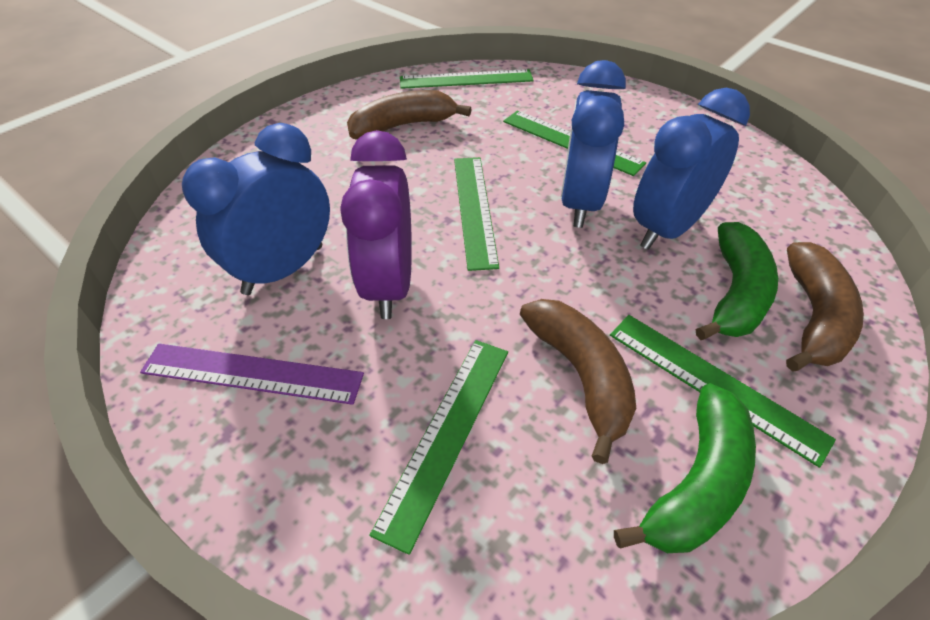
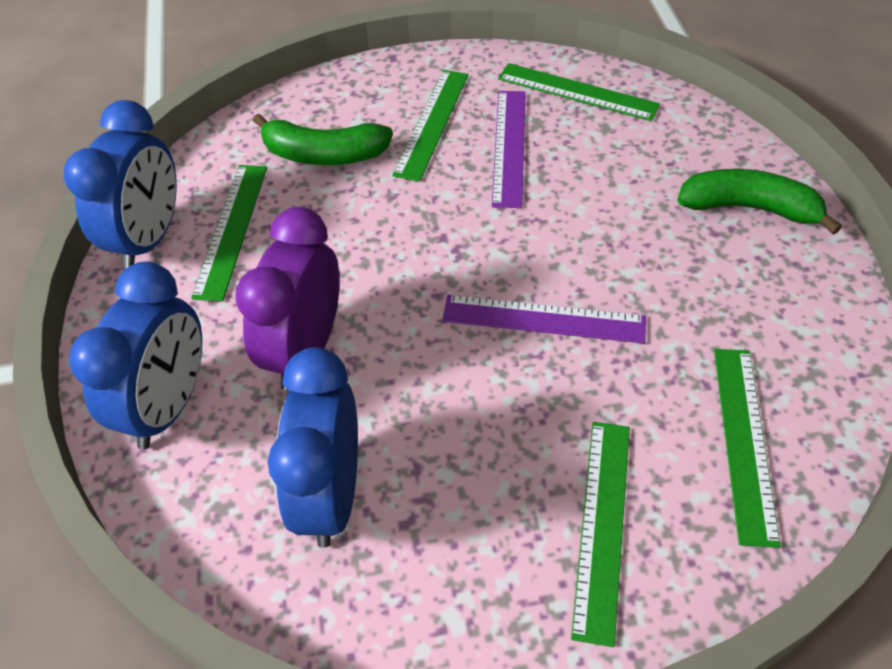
brown banana: 3 -> 0
purple ruler: 1 -> 2

